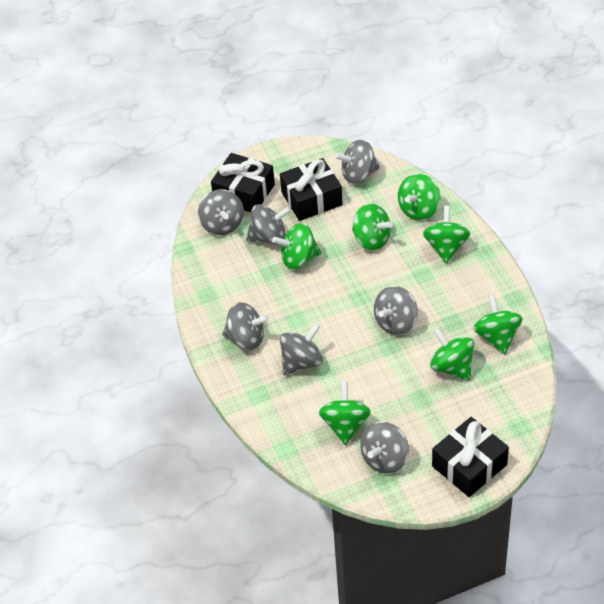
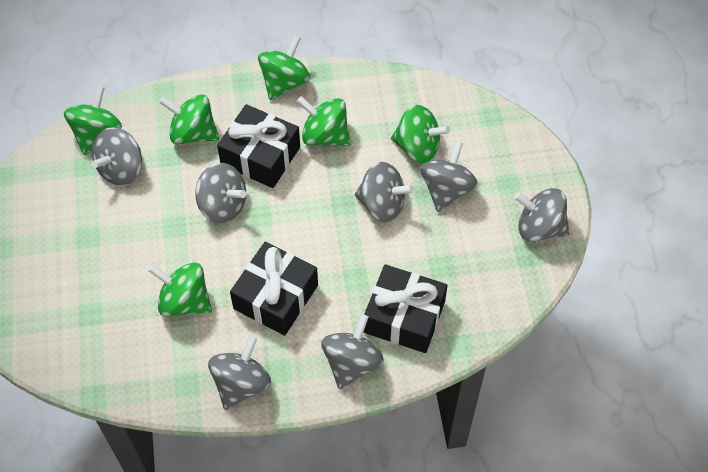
green spinning top: 7 -> 6

